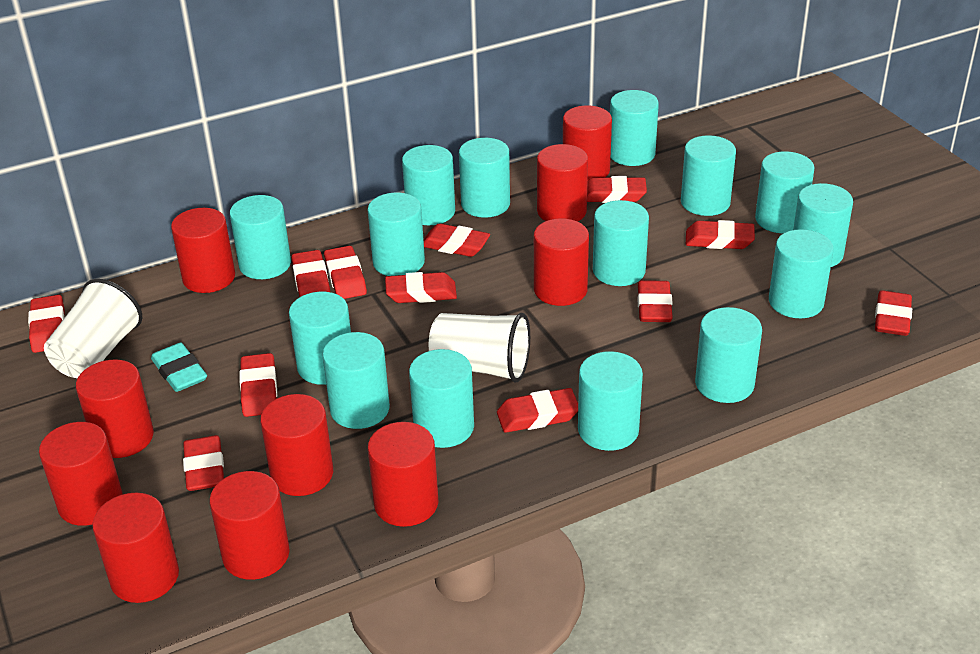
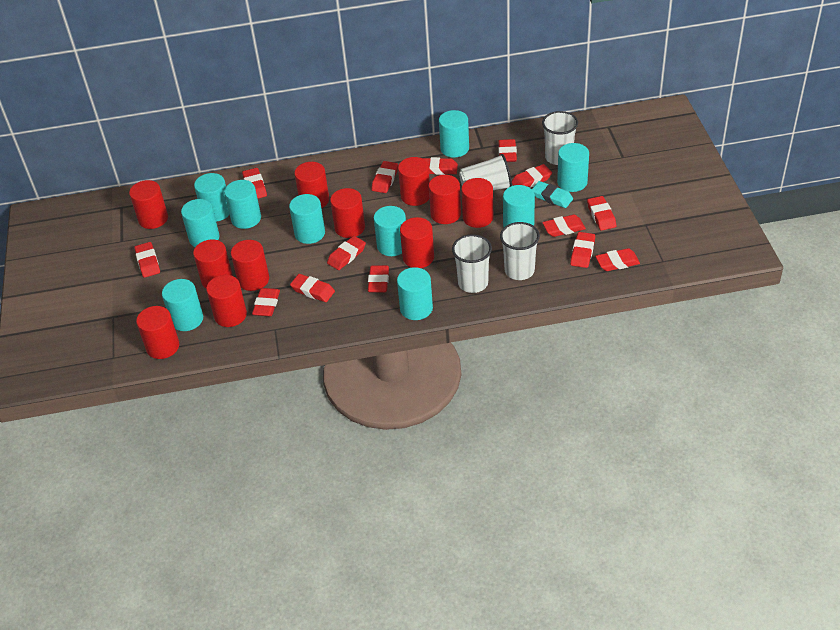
red cylinder: 10 -> 11
red eraser: 12 -> 14
turquoise cylinder: 15 -> 10
white cup: 2 -> 4

